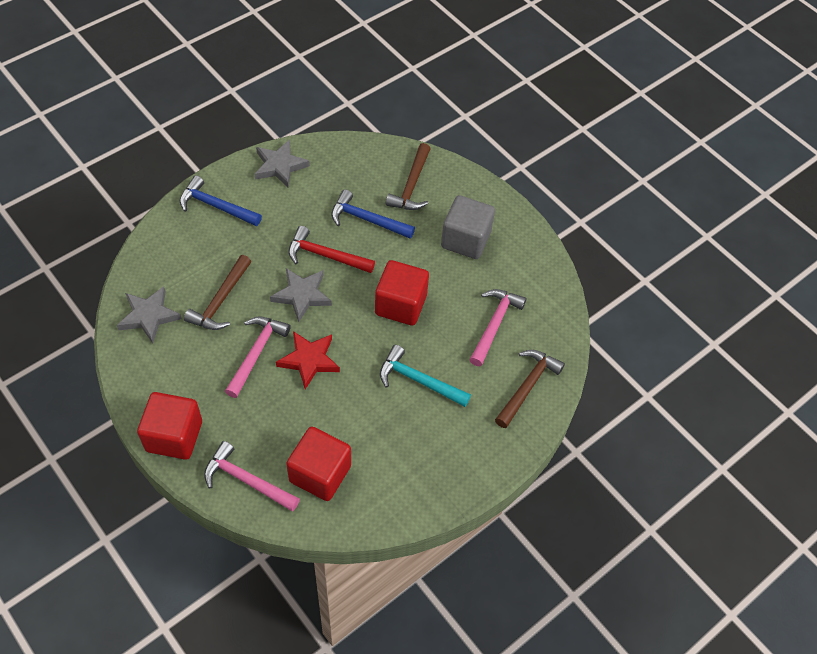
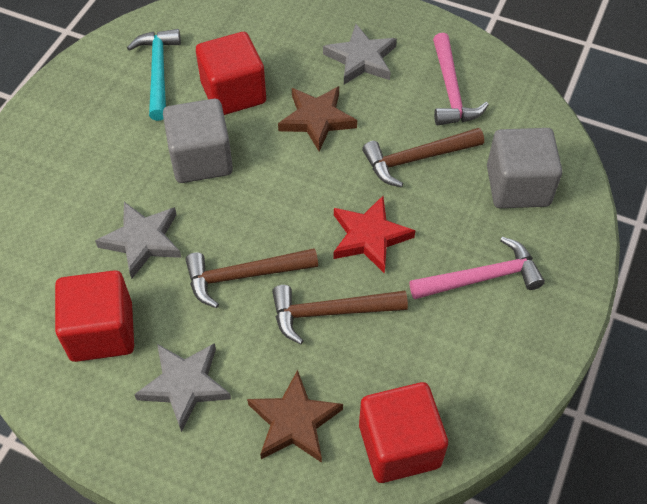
blue hammer: 2 -> 0
brown star: 0 -> 2
grey cube: 1 -> 2
pink hammer: 3 -> 2
red hammer: 1 -> 0

